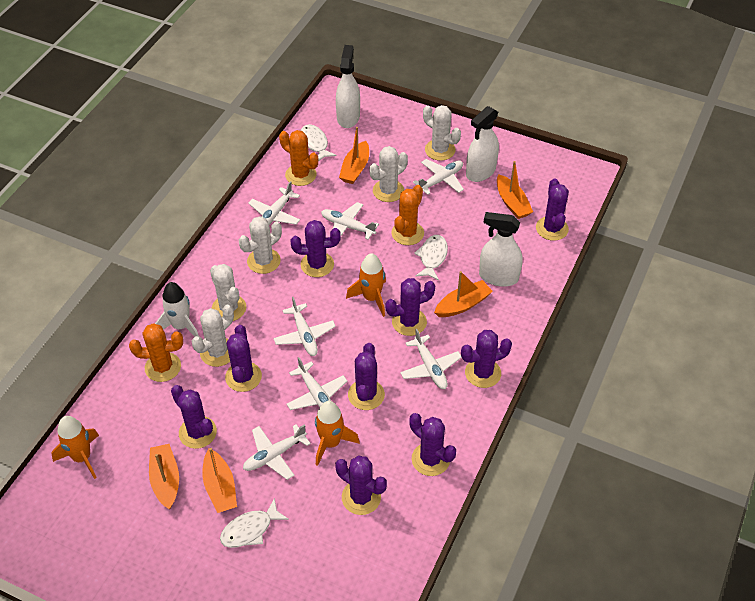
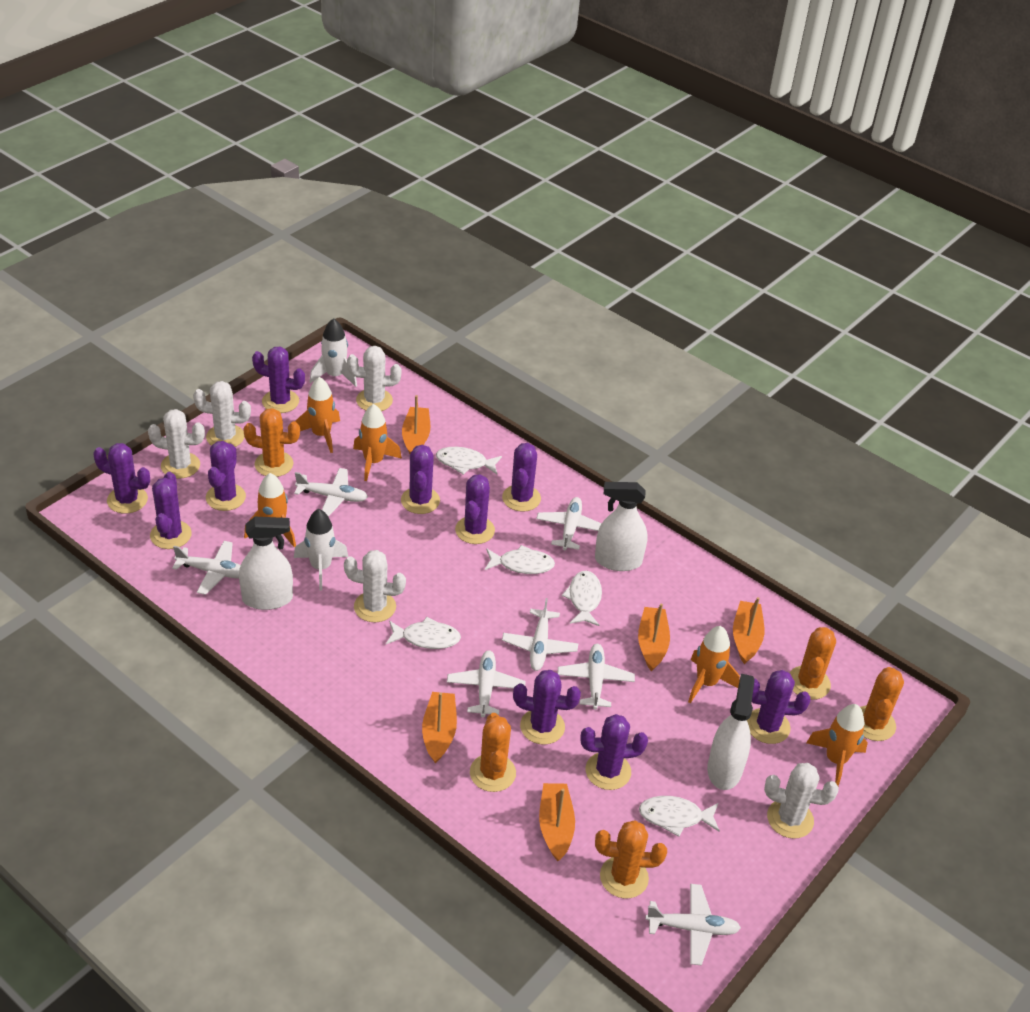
orange cactus: 3 -> 5
orange rocket: 3 -> 5
purple cactus: 9 -> 10
white fish: 3 -> 5
white rocket: 1 -> 2

